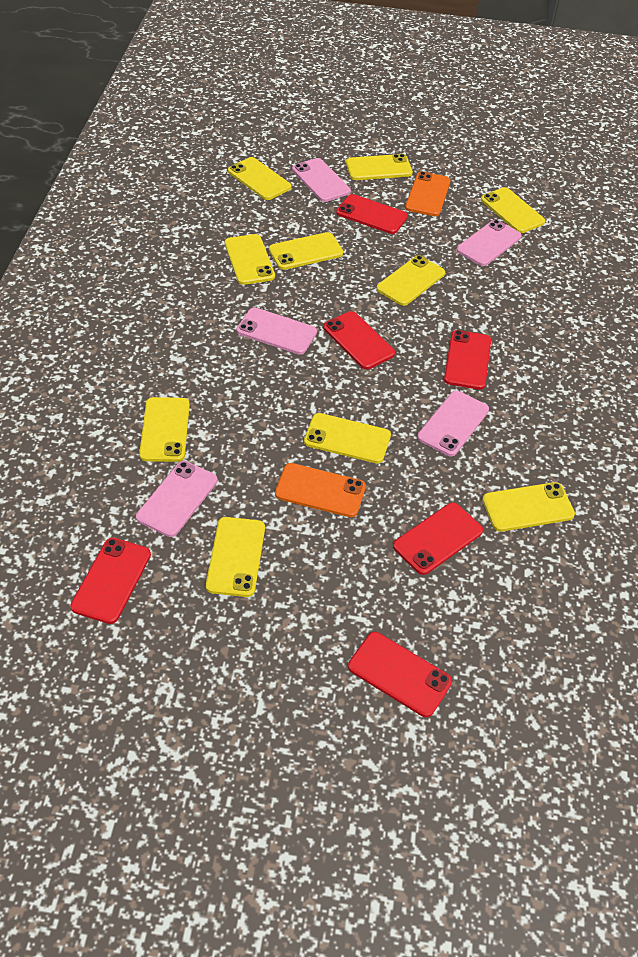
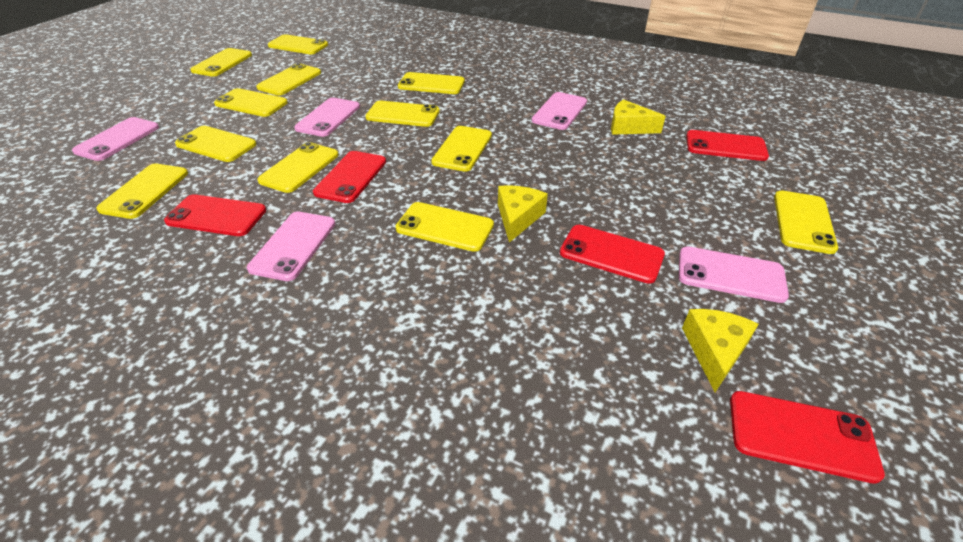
orange phone: 2 -> 0
red phone: 6 -> 5
yellow cheese: 0 -> 3
yellow phone: 10 -> 12

